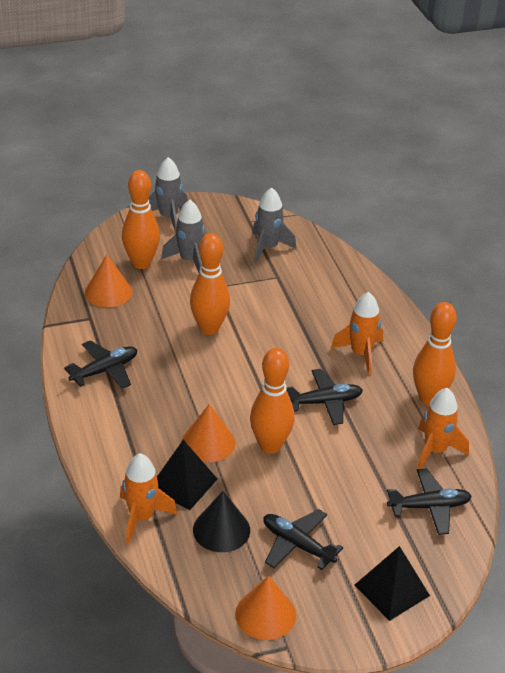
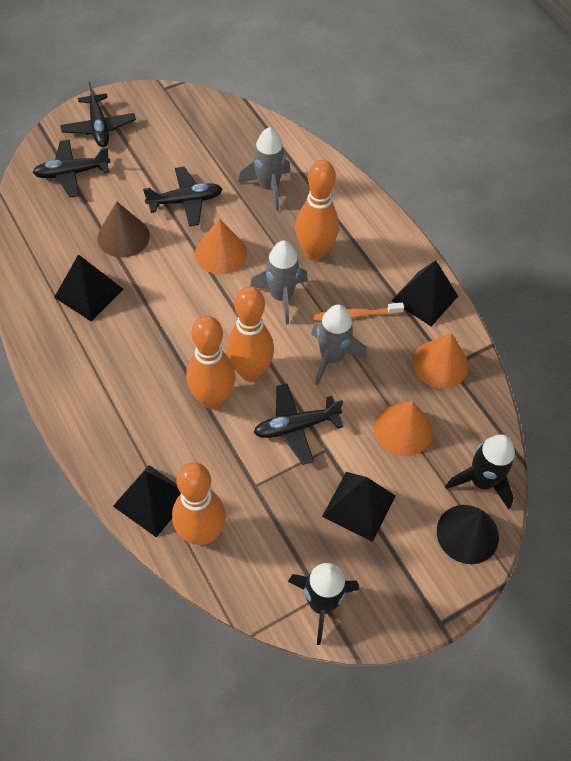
black pyramid: 2 -> 4
black rocket: 0 -> 2
brown cone: 0 -> 1
orange rocket: 3 -> 0
orange toothbrush: 0 -> 1

